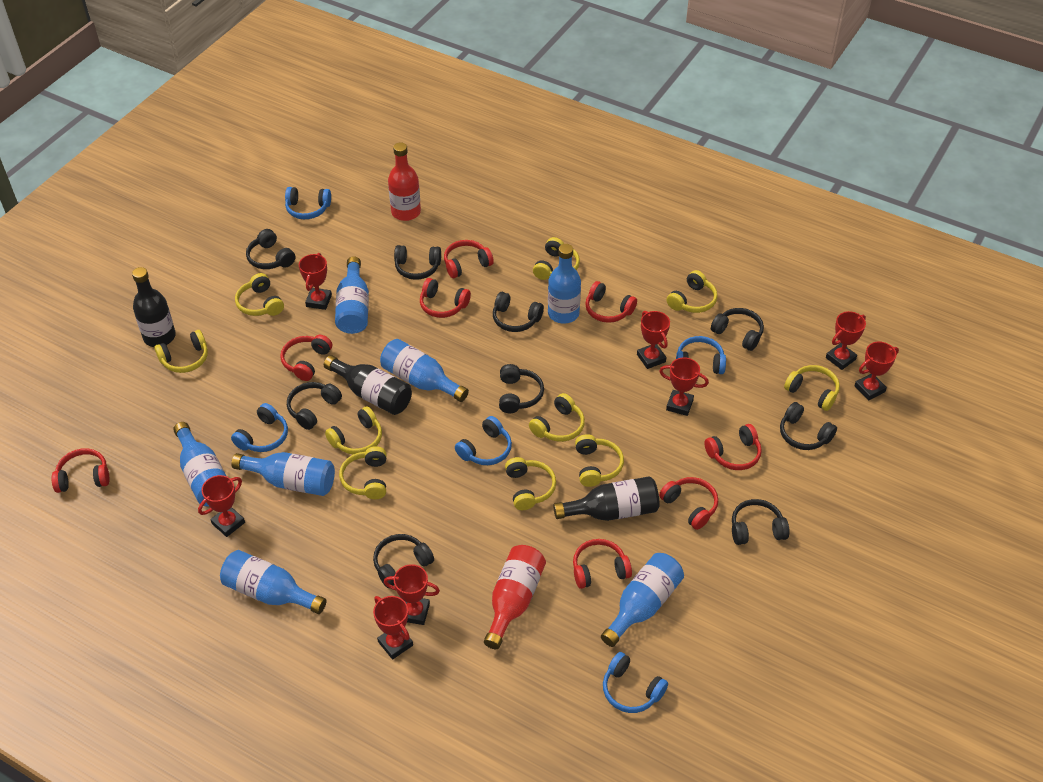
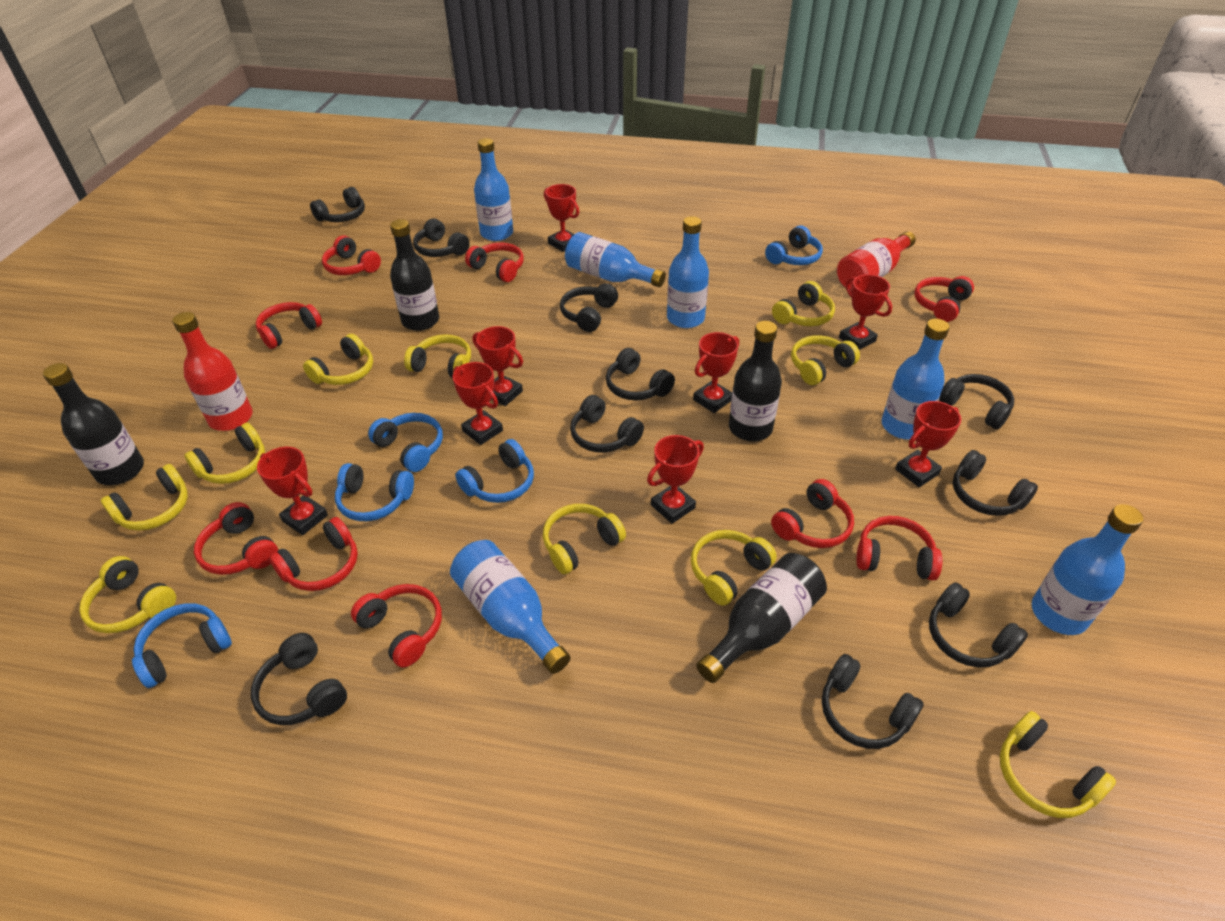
black bottle: 3 -> 4
black headphones: 9 -> 10
blue bottle: 7 -> 6
red headphones: 8 -> 9

